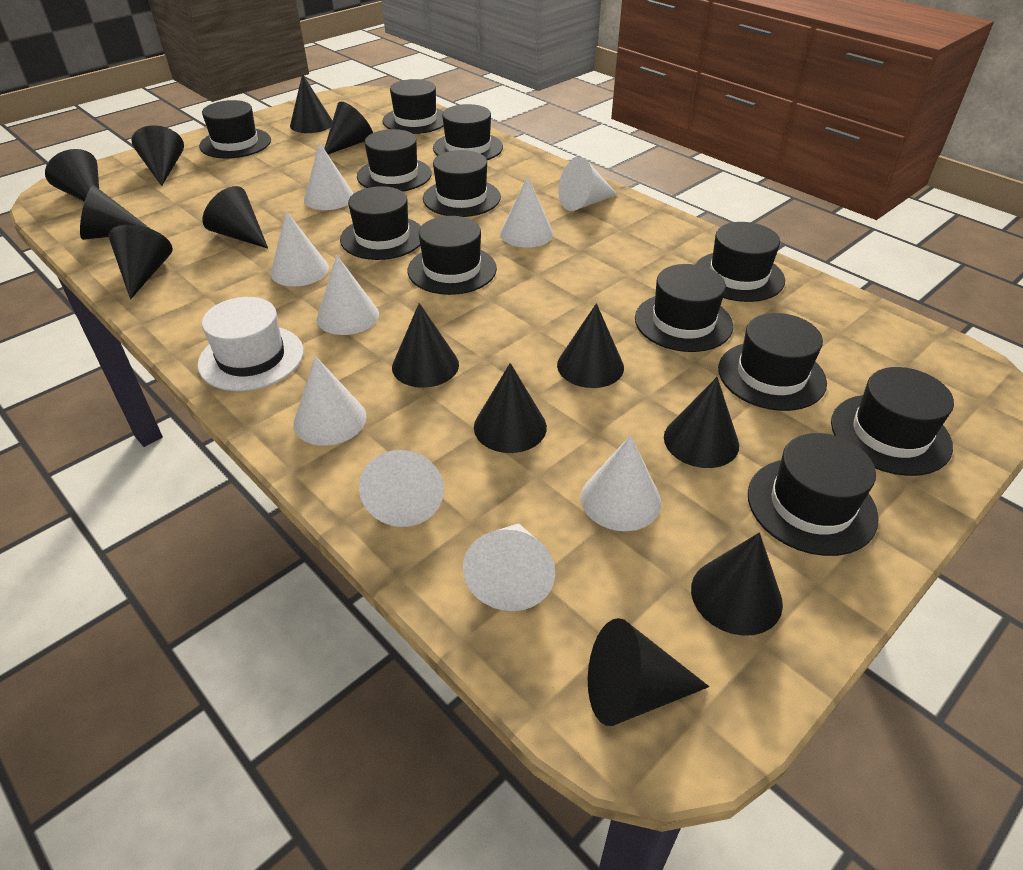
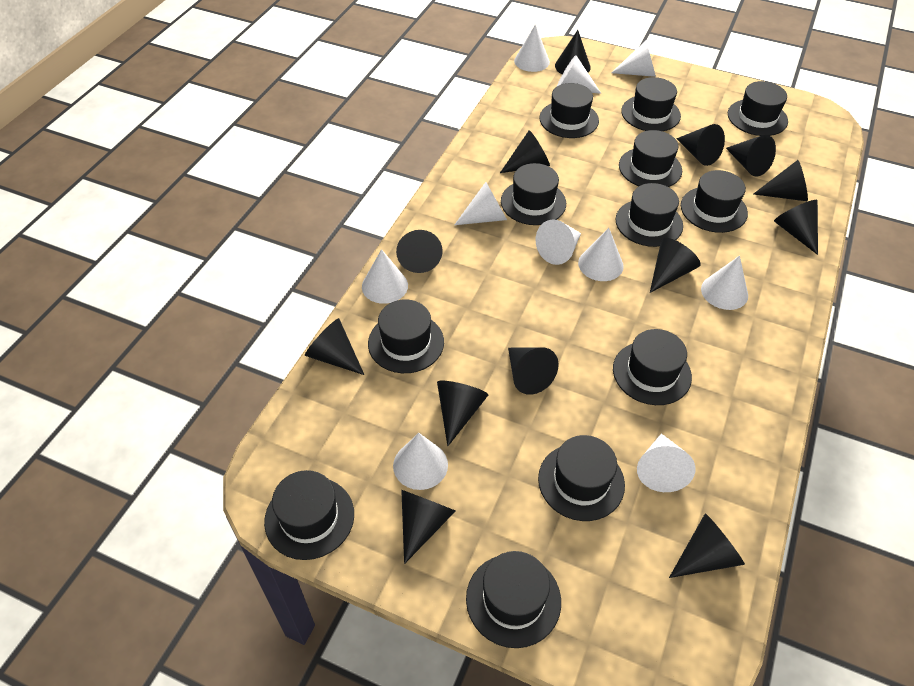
white cone: 9 -> 10
white hat: 1 -> 0

